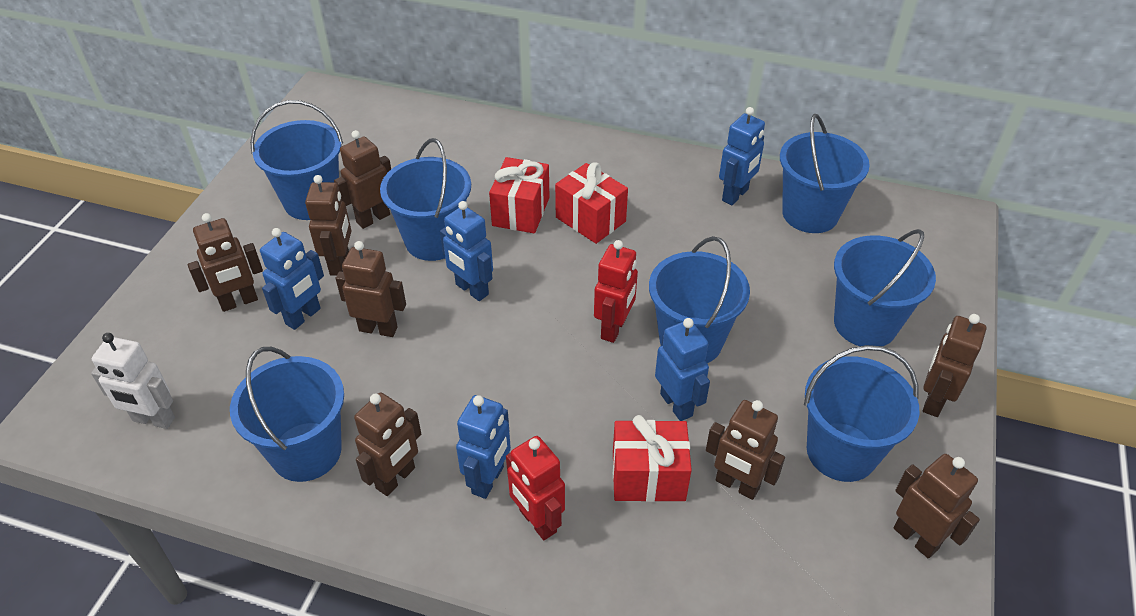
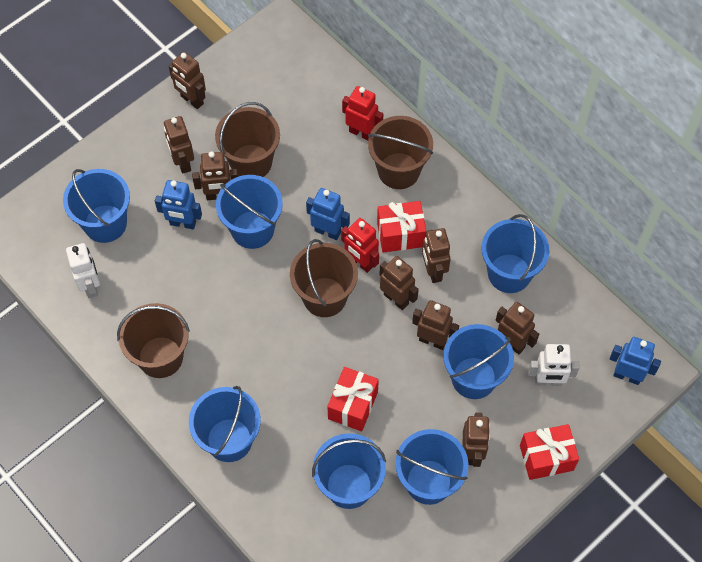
blue robot: 5 -> 3
brown bucket: 0 -> 4
white robot: 1 -> 2

